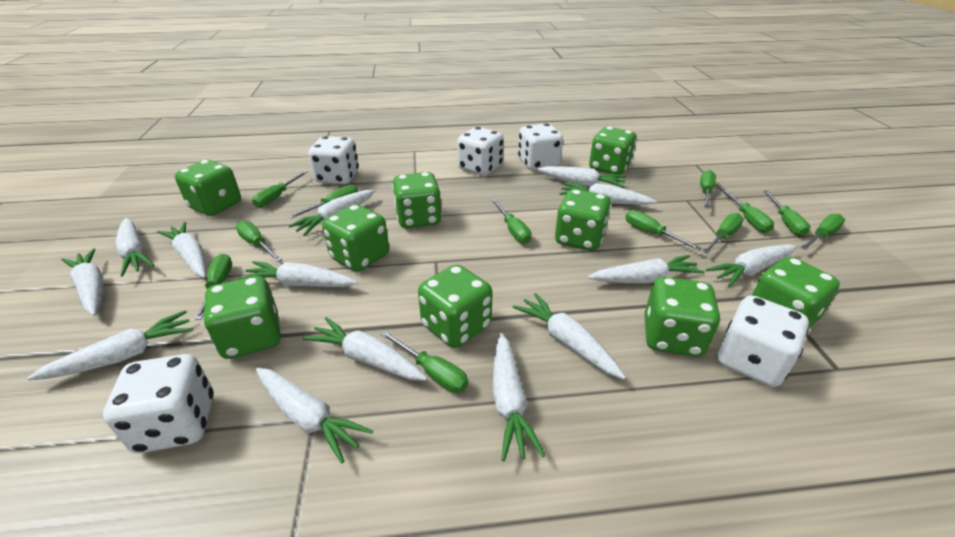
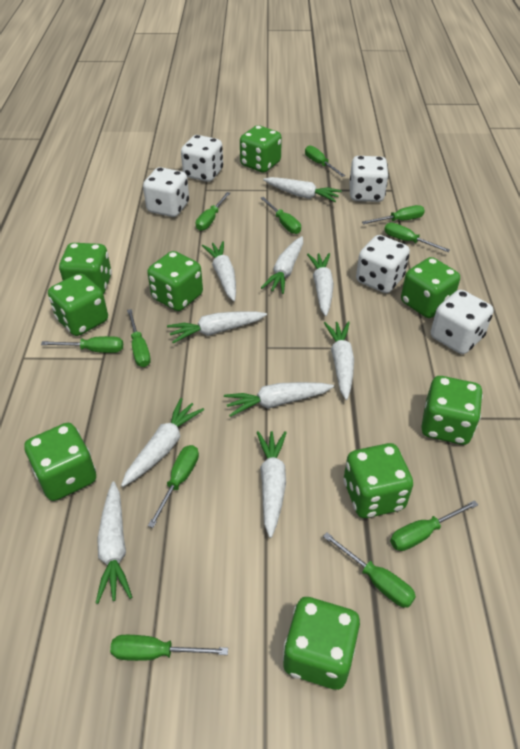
green screwdriver: 12 -> 11
white carrot: 14 -> 10

